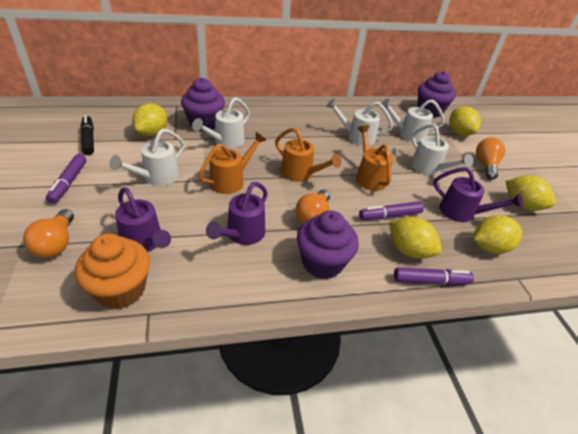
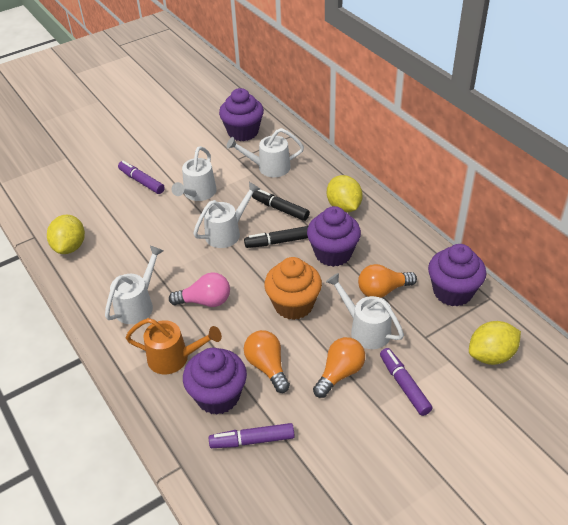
black marker: 1 -> 2
orange watering can: 3 -> 1
pink light bulb: 0 -> 1
purple cupcake: 3 -> 4
purple watering can: 3 -> 0
yellow lemon: 5 -> 3

